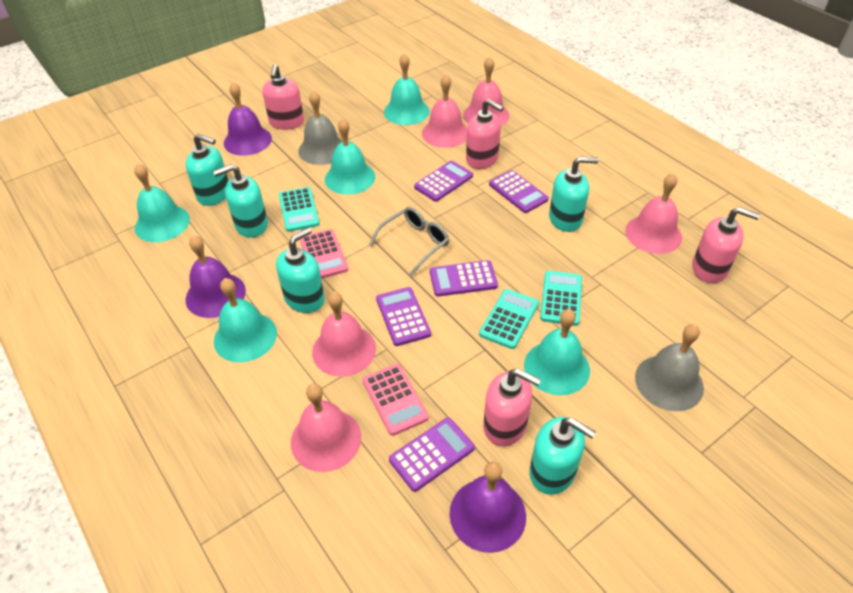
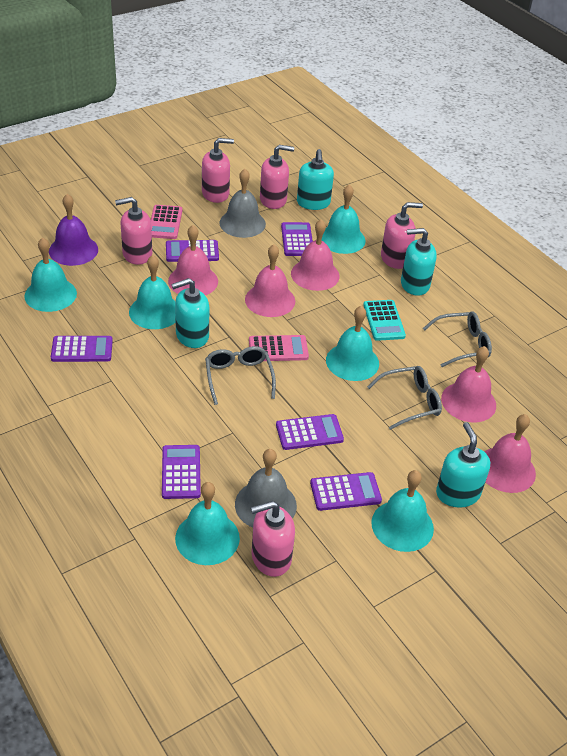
grey glasses: 1 -> 3
pink soap dispenser: 4 -> 5
purple bell: 3 -> 1
purple calculator: 5 -> 6
turquoise bell: 5 -> 6
turquoise calculator: 3 -> 1
turquoise soap dispenser: 5 -> 4

